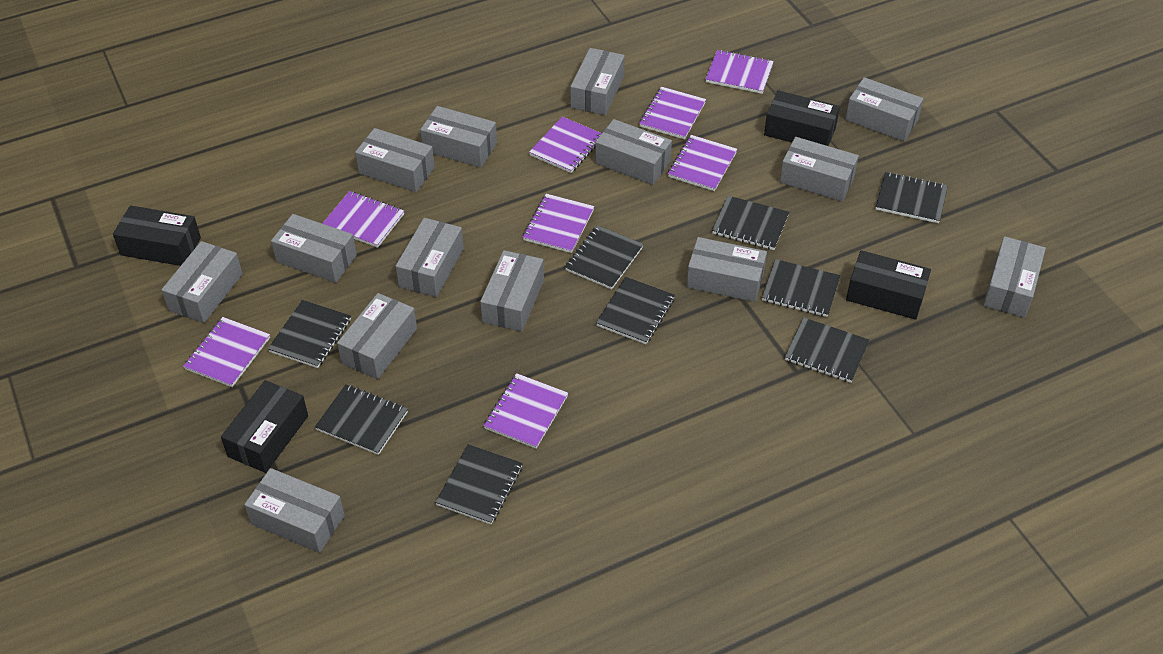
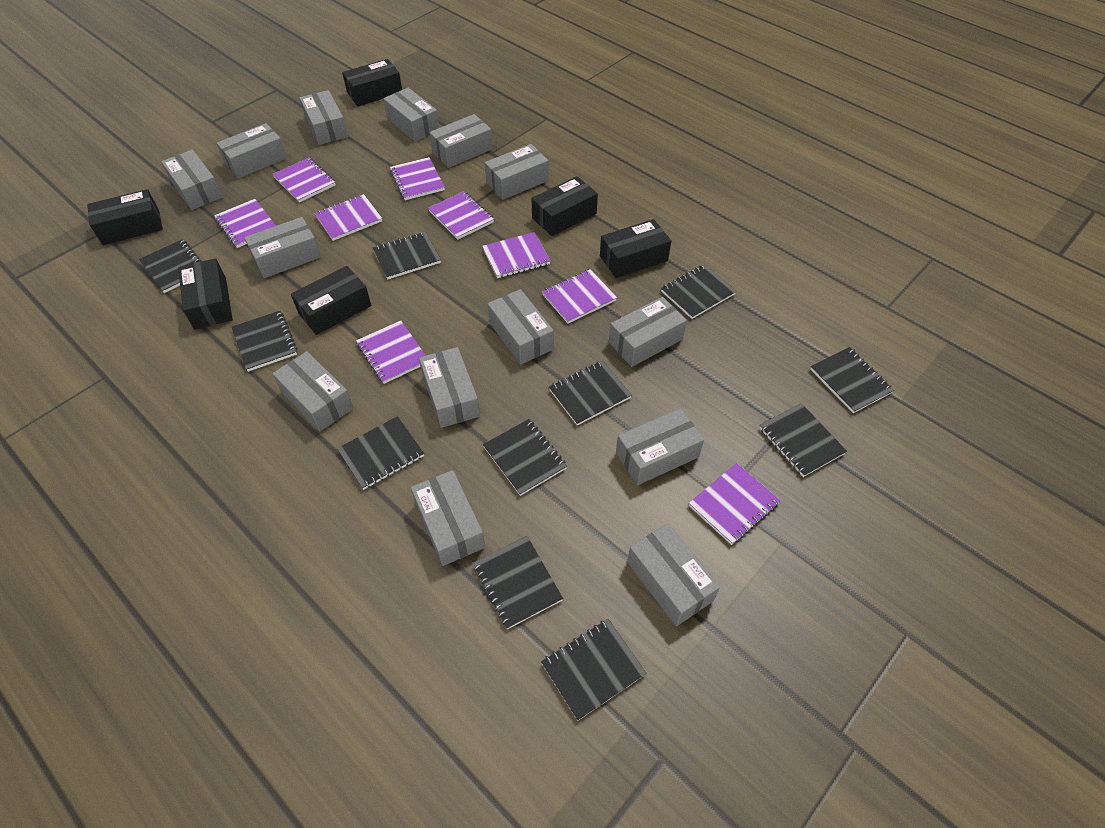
black box: 4 -> 6
black notebook: 9 -> 11
purple notebook: 8 -> 9

